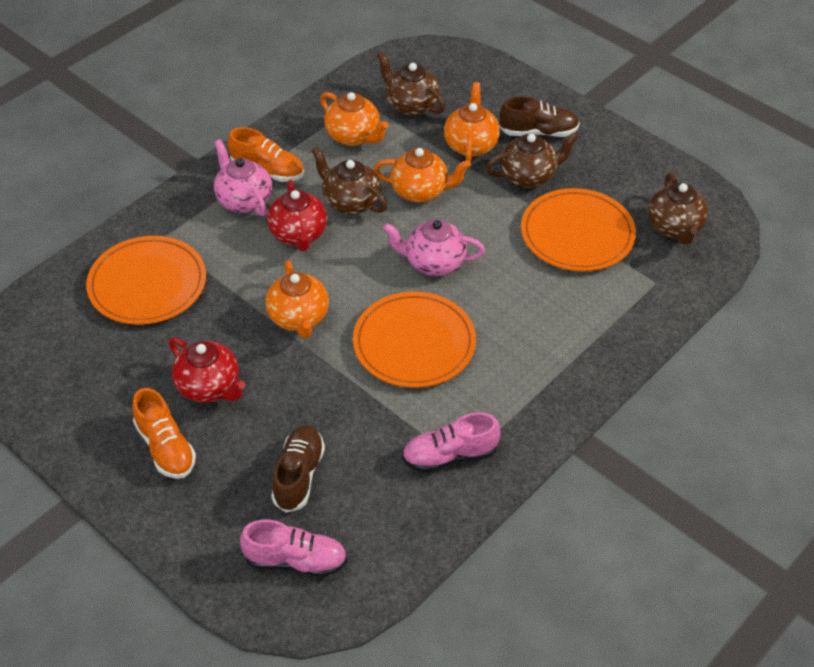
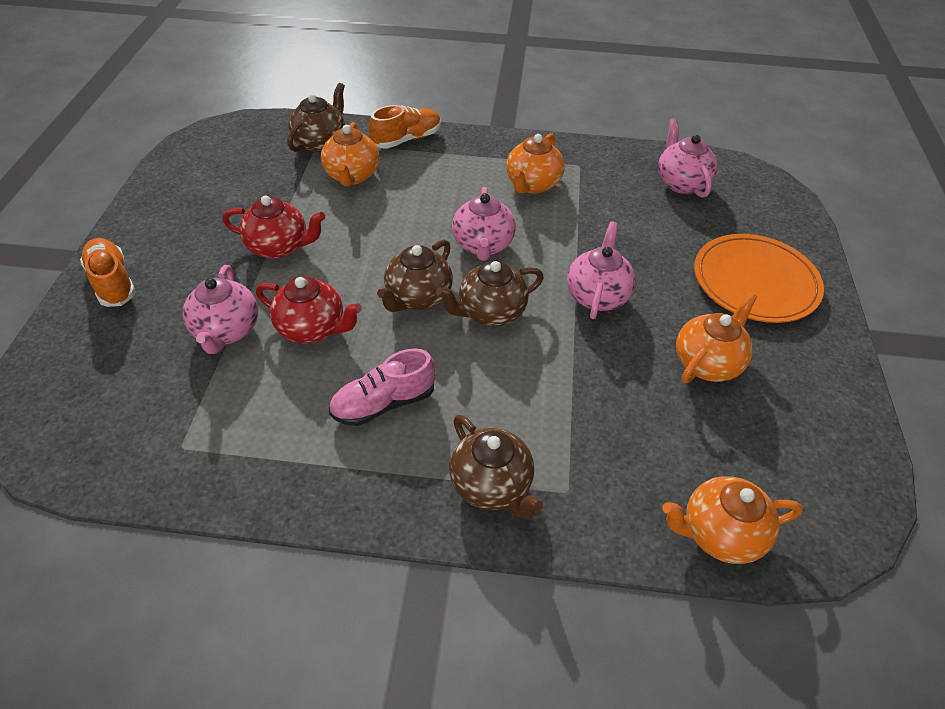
brown shoe: 2 -> 0
orange plate: 3 -> 1
pink shoe: 2 -> 1
pink teapot: 2 -> 4

